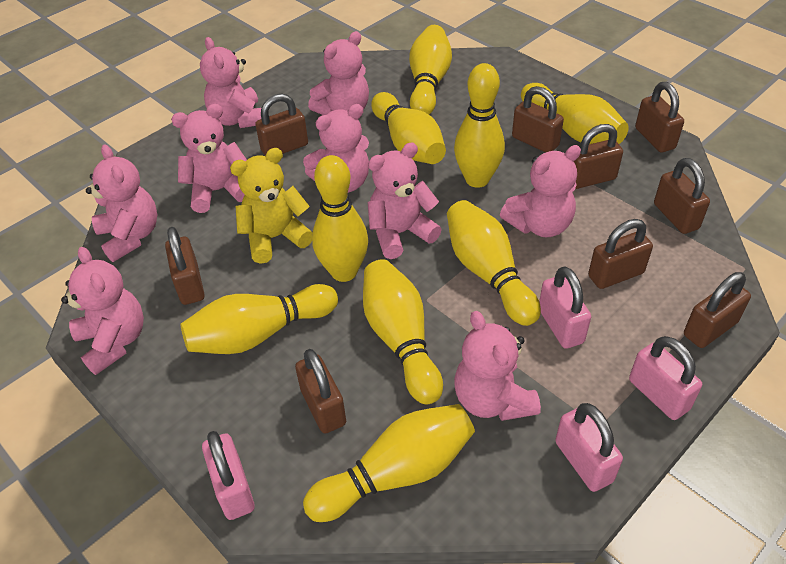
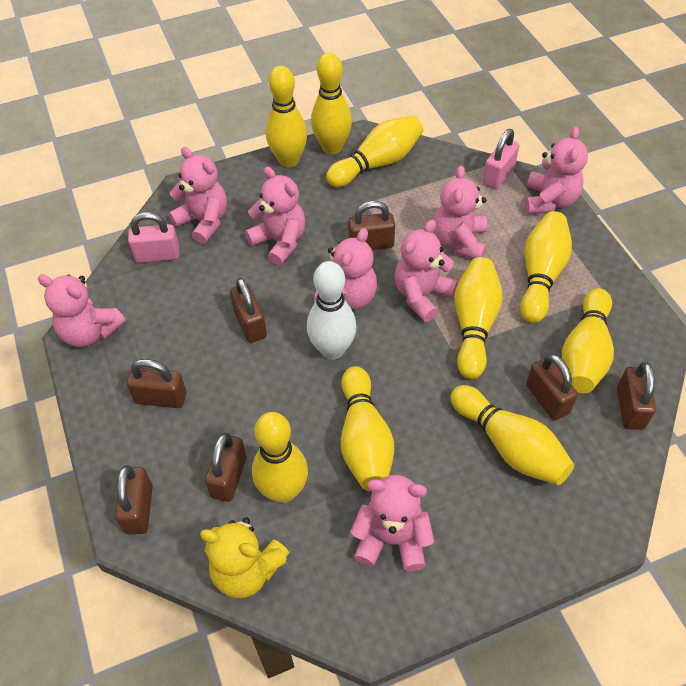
brown padlock: 9 -> 7
pink padlock: 4 -> 2
pink teddy bear: 9 -> 8
white bowling pin: 0 -> 1

